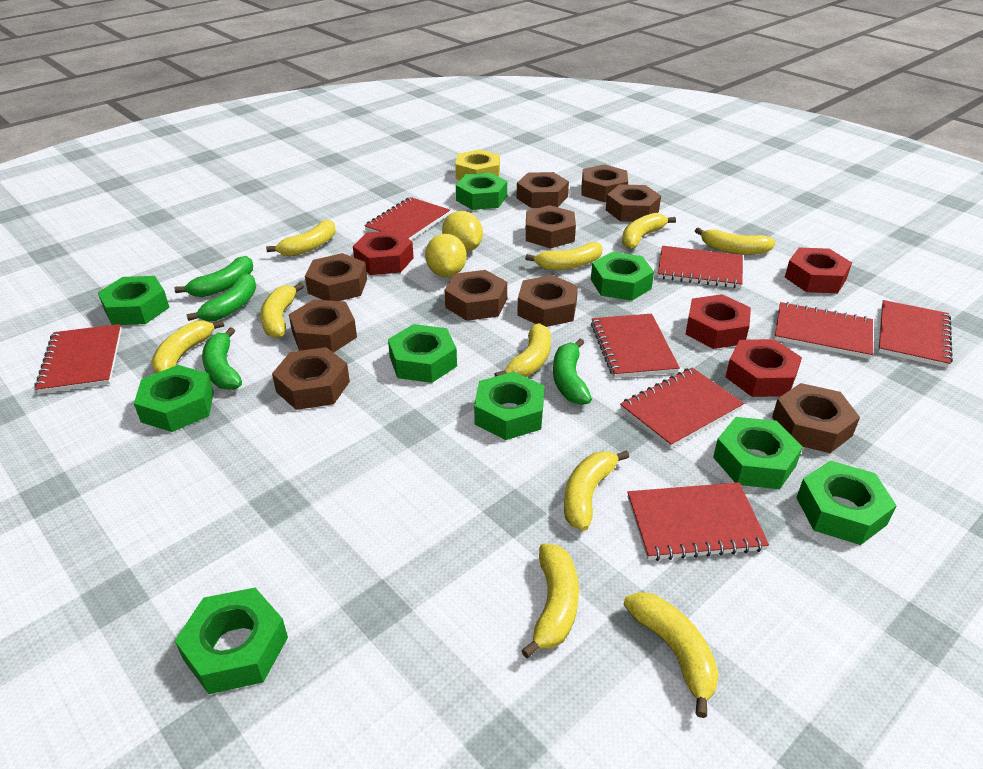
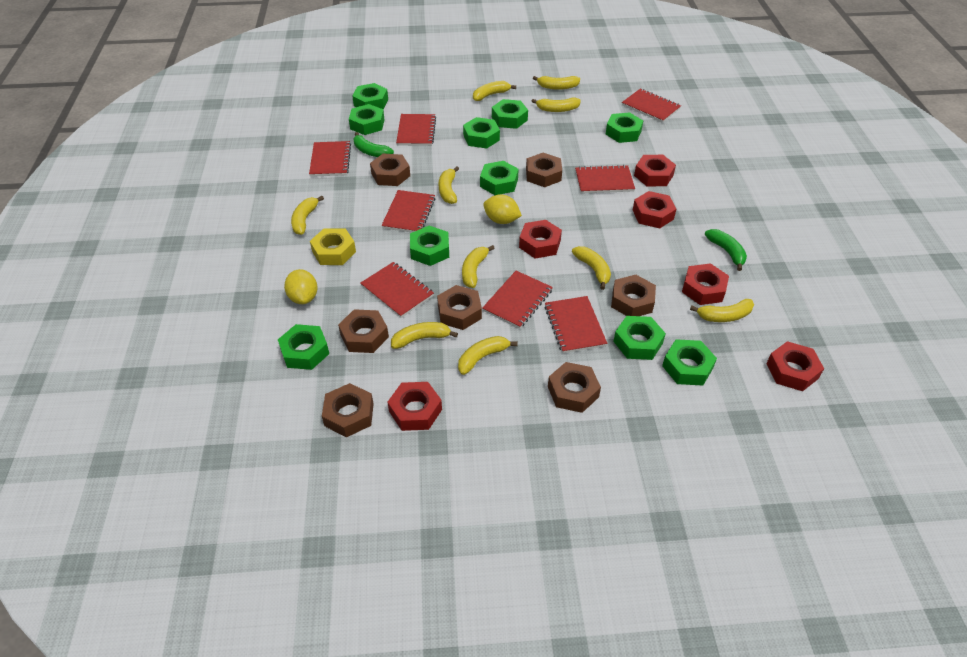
brown nut: 10 -> 7
green banana: 4 -> 2
green nut: 9 -> 10
red nut: 4 -> 6

